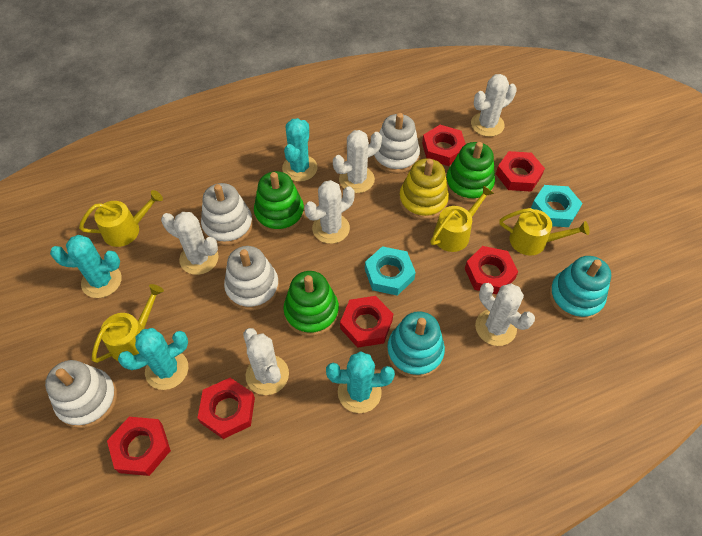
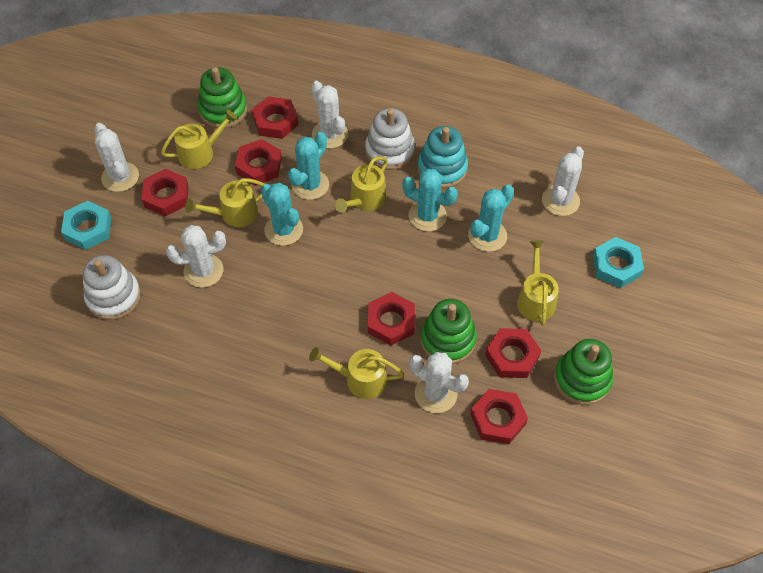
turquoise stacking toy: 2 -> 1
white cactus: 6 -> 5
white stacking toy: 4 -> 2
yellow stacking toy: 1 -> 0
yellow watering can: 4 -> 5

